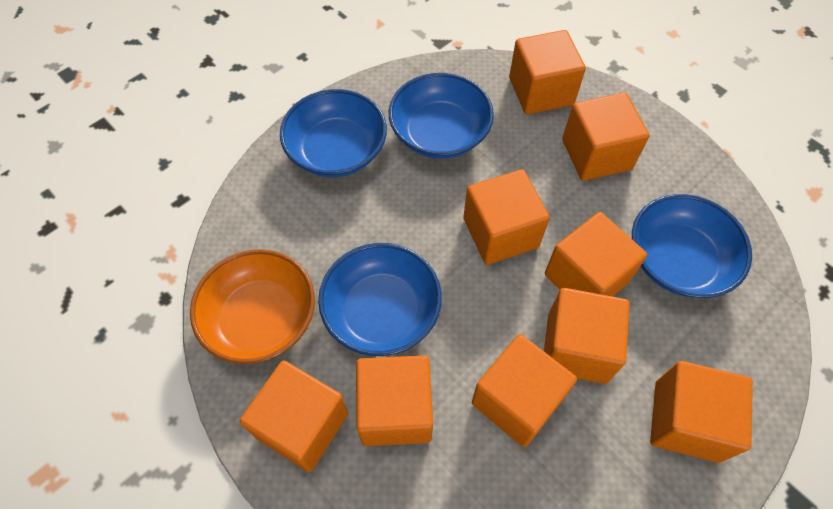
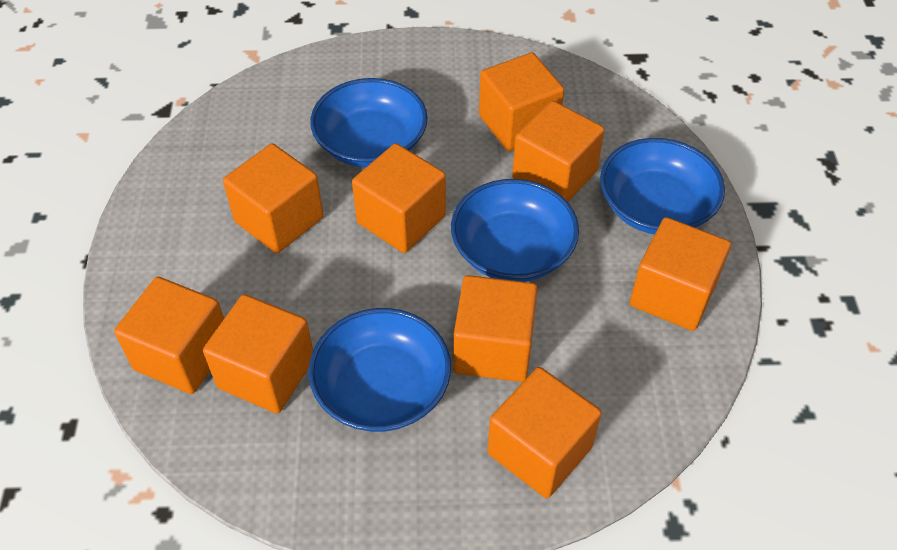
orange bowl: 1 -> 0

